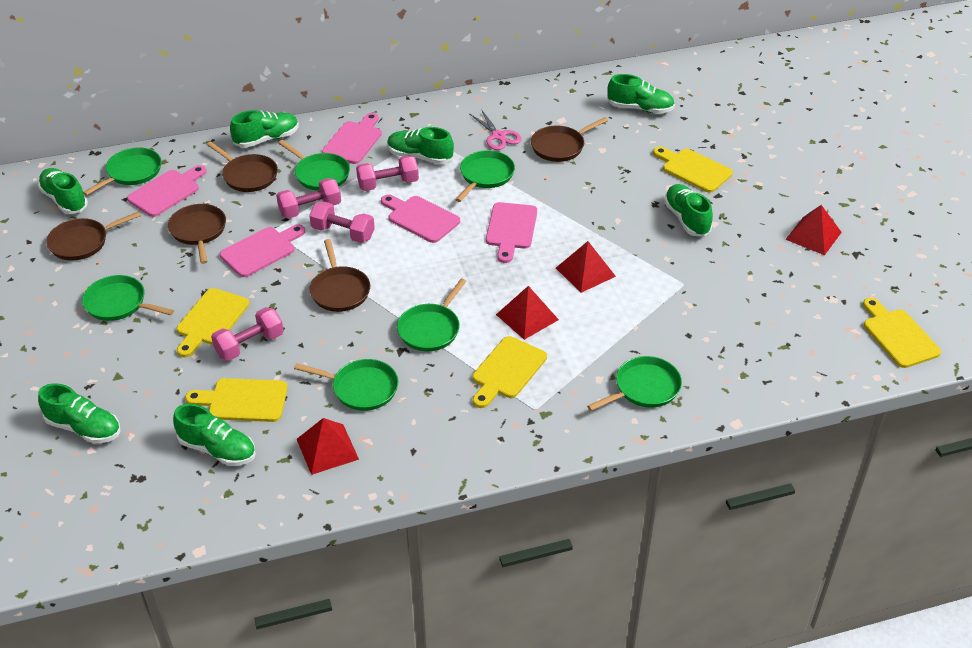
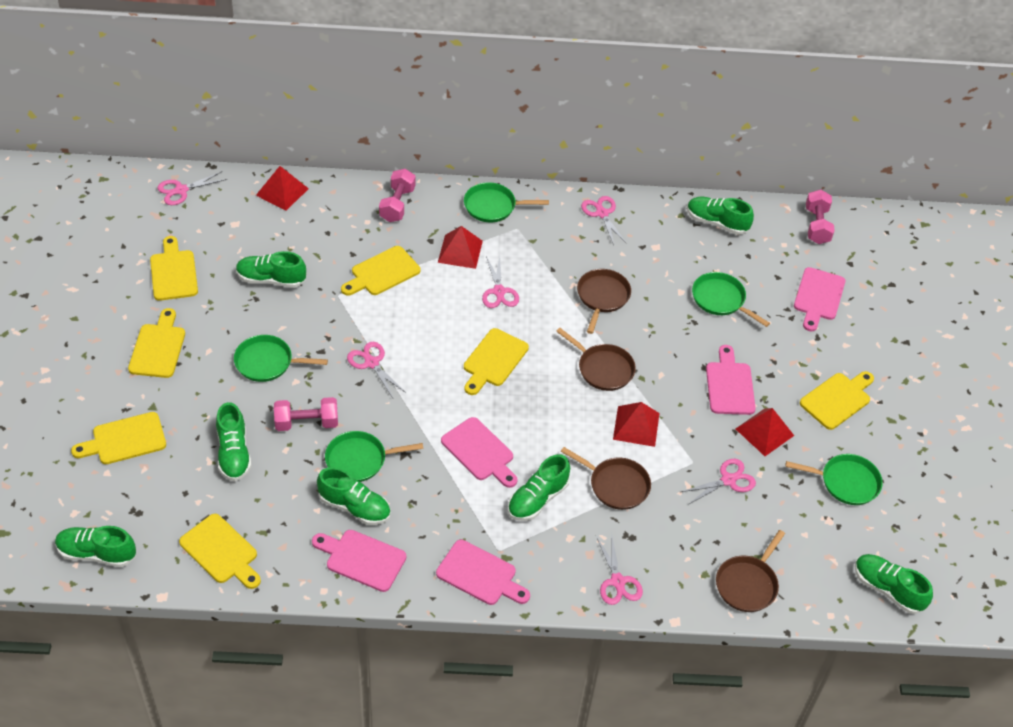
brown pan: 5 -> 4
green pan: 7 -> 5
pink dumbbell: 4 -> 3
pink scissors: 1 -> 6
yellow cutting board: 5 -> 7

